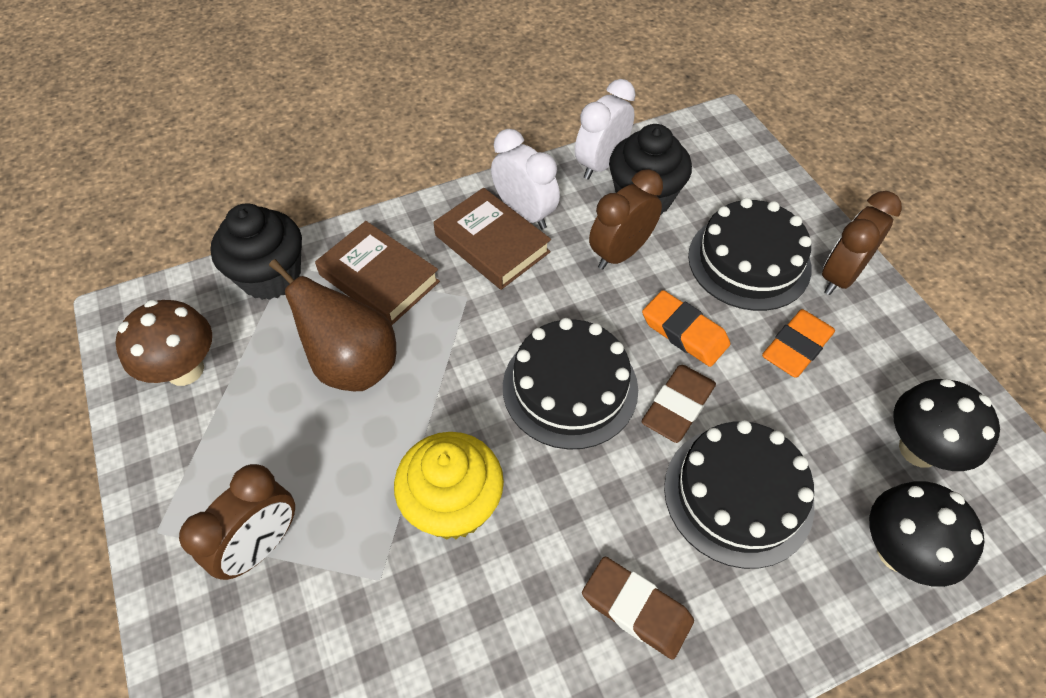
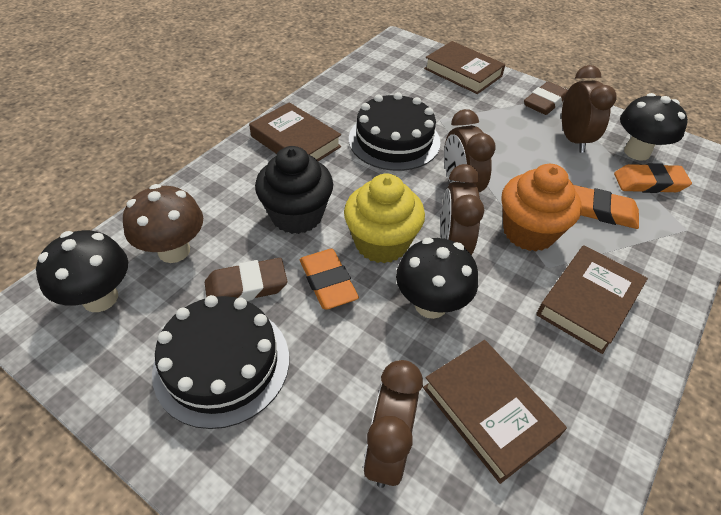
black cake: 3 -> 2
black cupcake: 2 -> 1
black mushroom: 2 -> 3
brown book: 2 -> 4
brown clock: 3 -> 4
brown pear: 1 -> 0
orange cupcake: 0 -> 1
orange eraser: 2 -> 3
white clock: 2 -> 0

